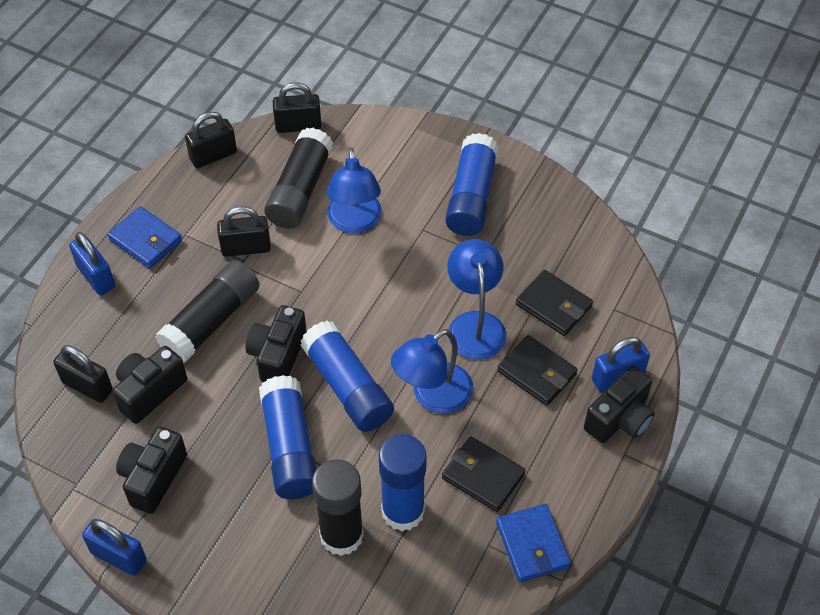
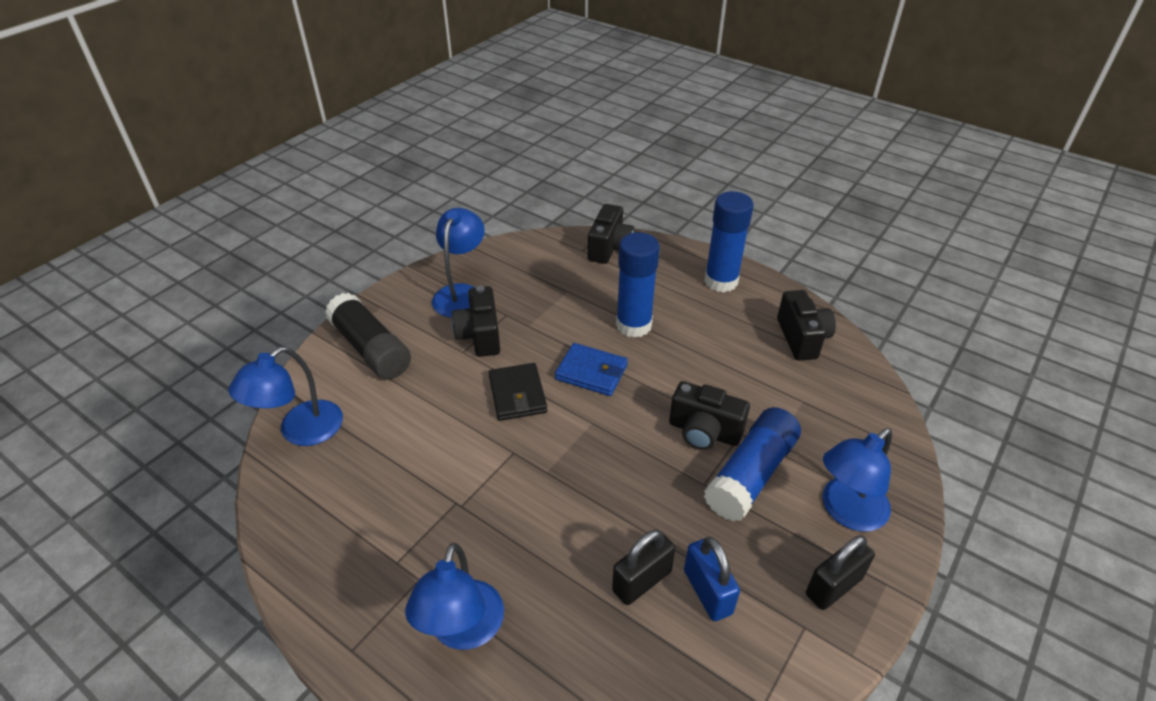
black glue stick: 3 -> 1
black padlock: 4 -> 2
black wallet: 3 -> 1
blue glue stick: 4 -> 3
blue lamp: 3 -> 4
blue padlock: 3 -> 1
blue wallet: 2 -> 1

